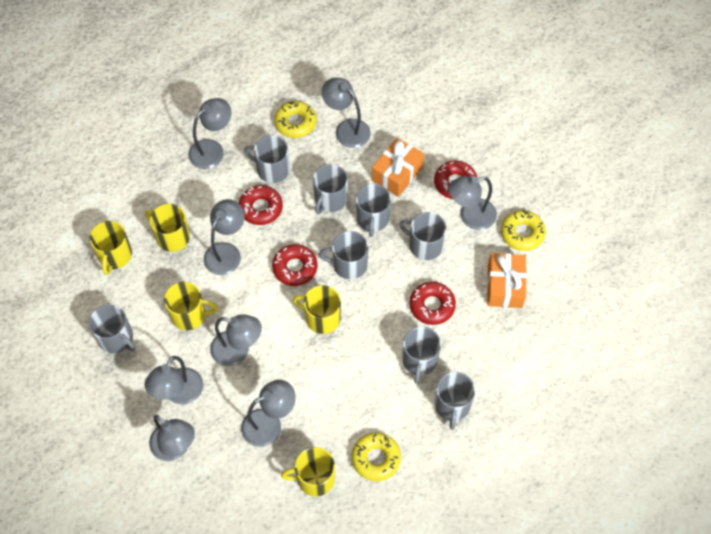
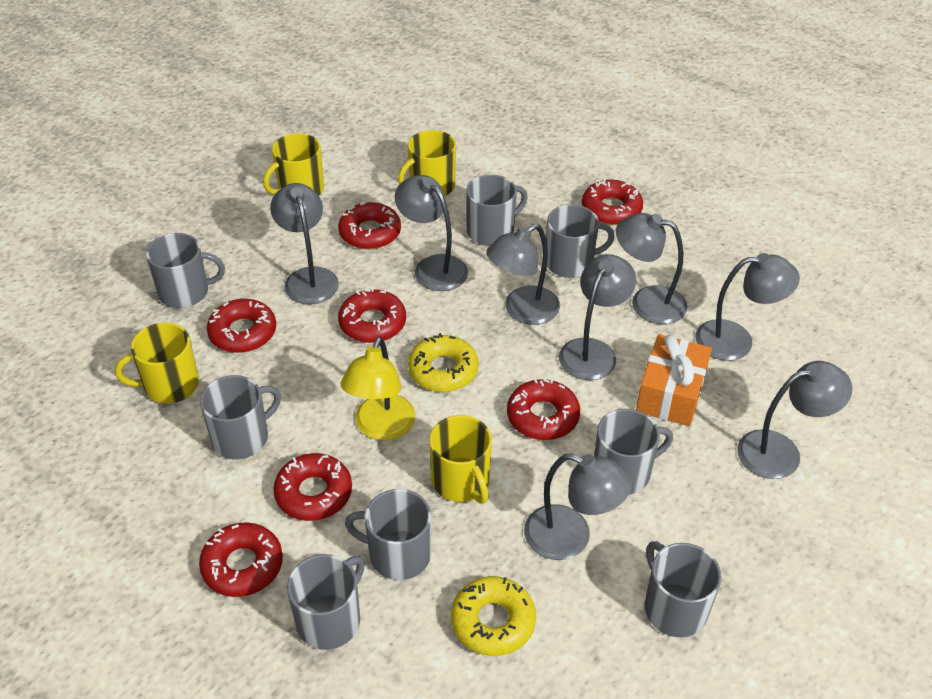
orange gift: 2 -> 1
red donut: 4 -> 7
yellow donut: 3 -> 2
yellow lamp: 0 -> 1
yellow mug: 5 -> 4

